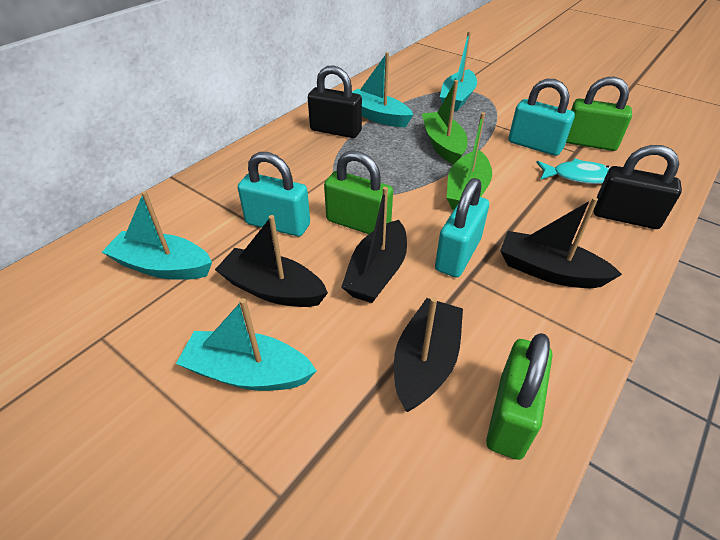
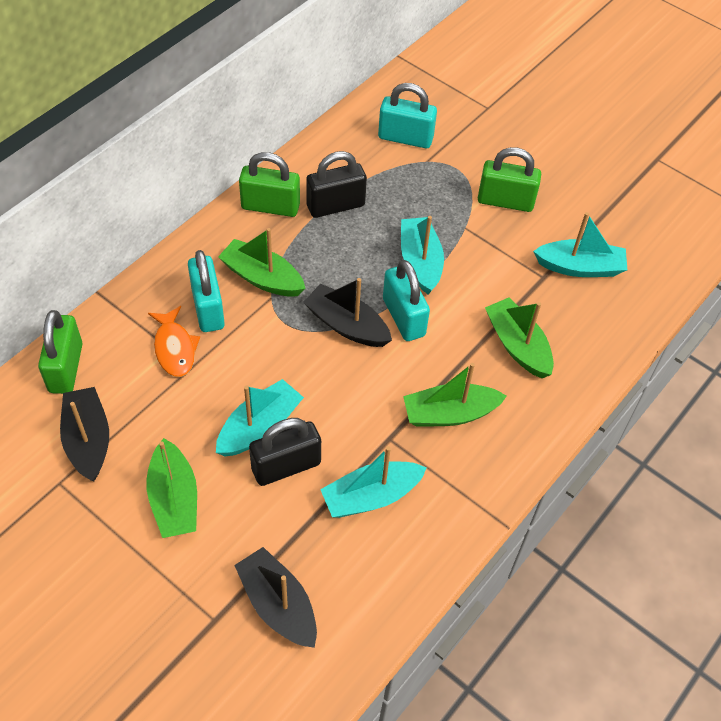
black boat: 4 -> 3
green boat: 2 -> 4
orange fish: 0 -> 1
turquoise fish: 1 -> 0

